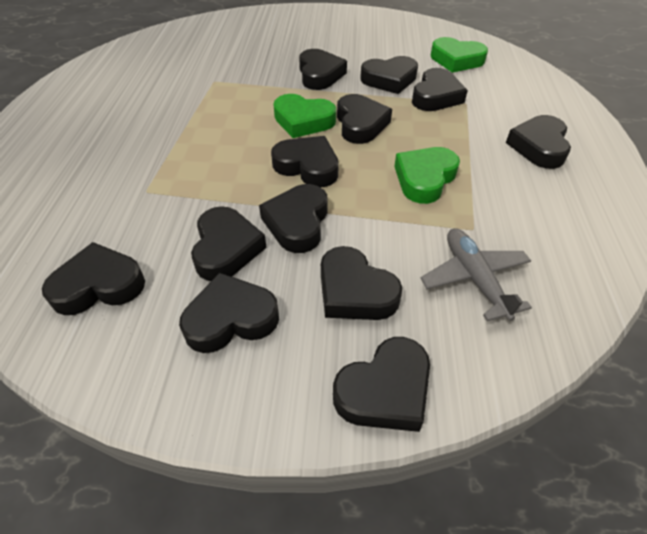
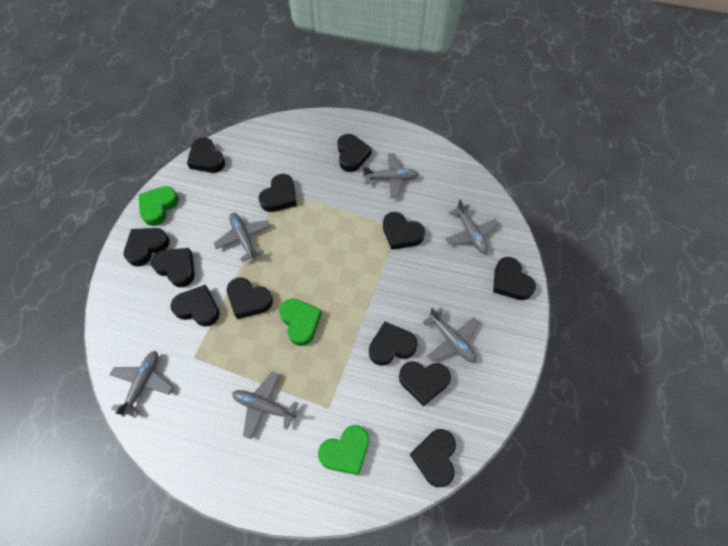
grey plane: 1 -> 6

